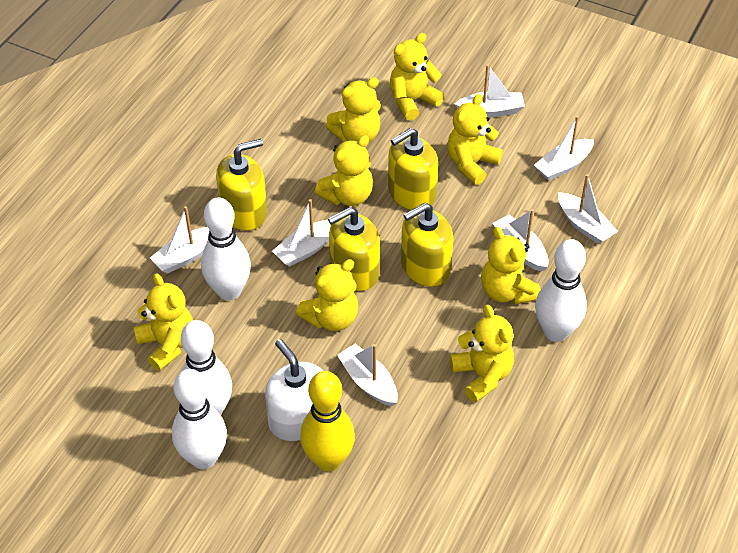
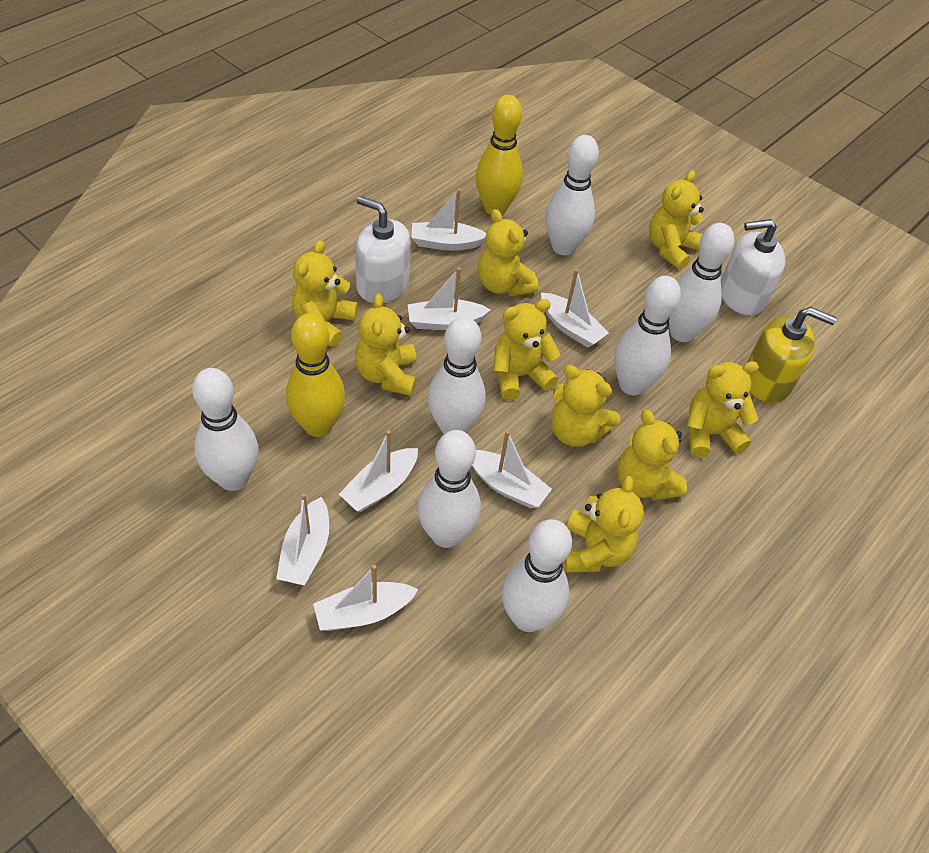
white bowling pin: 4 -> 7
white soap dispenser: 1 -> 2
yellow bowling pin: 1 -> 2
yellow soap dispenser: 4 -> 1
yellow teddy bear: 8 -> 9

